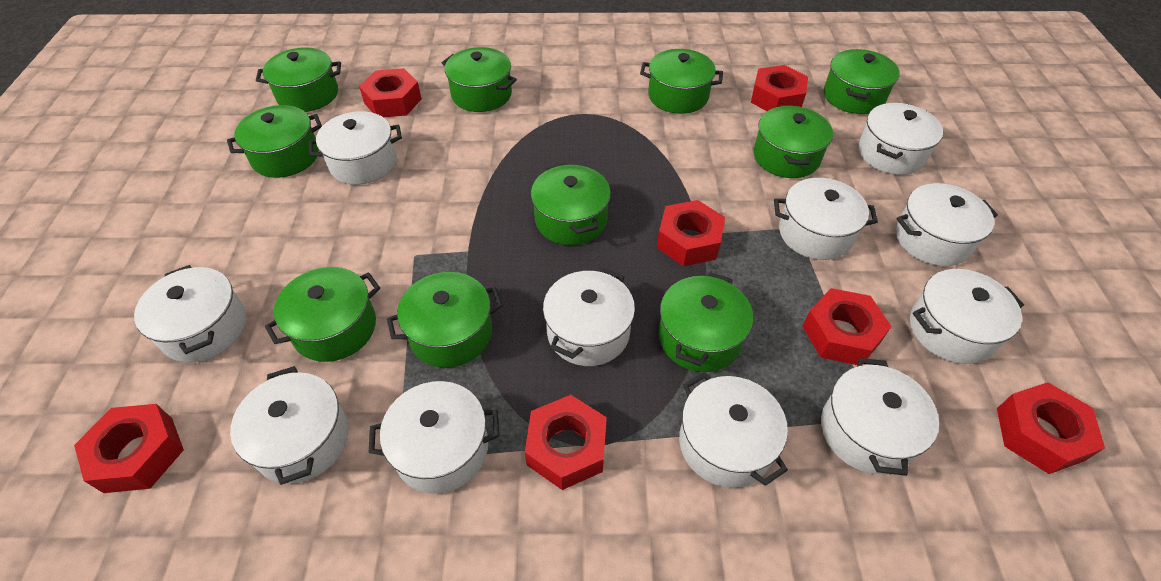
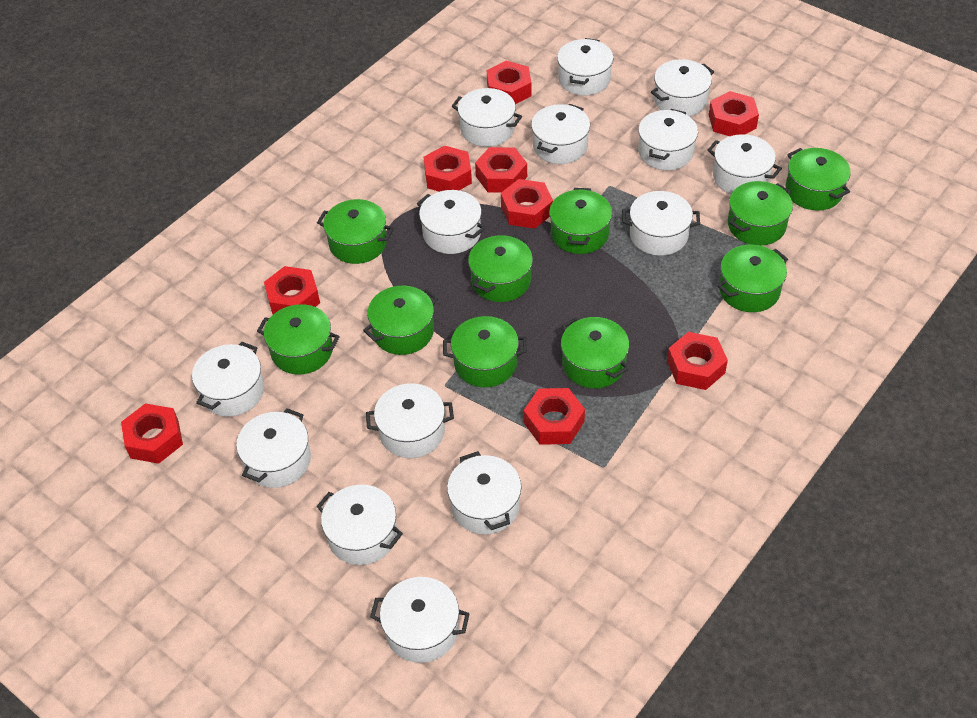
red nut: 7 -> 9
white pot: 11 -> 14

